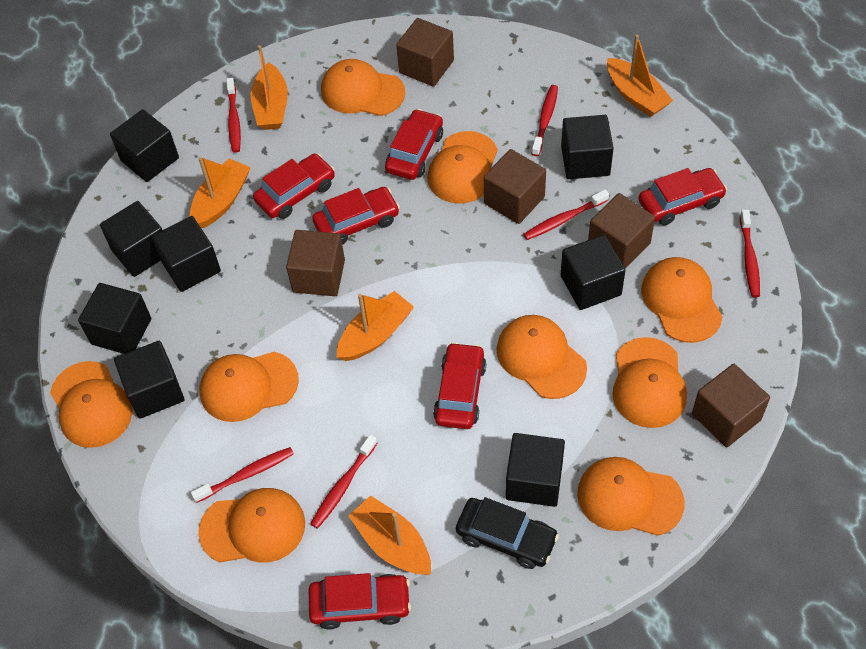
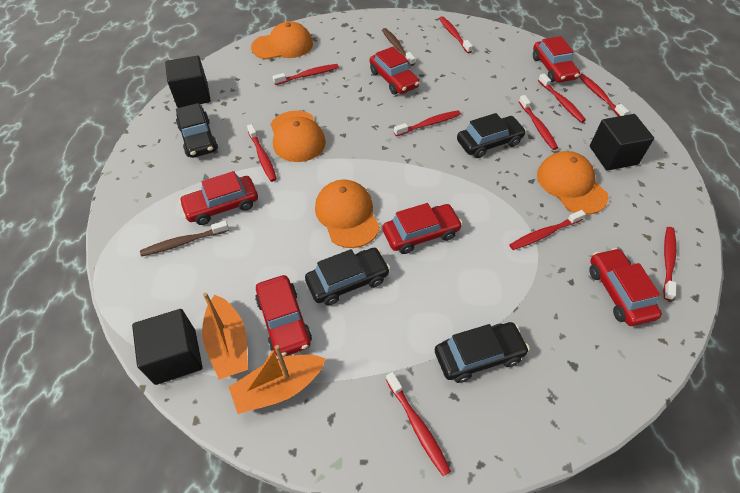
black car: 1 -> 4
black cube: 8 -> 3
brown cube: 5 -> 0
brown toothbrush: 0 -> 2
orange boat: 5 -> 2
orange cap: 9 -> 4
red toothbrush: 6 -> 10

